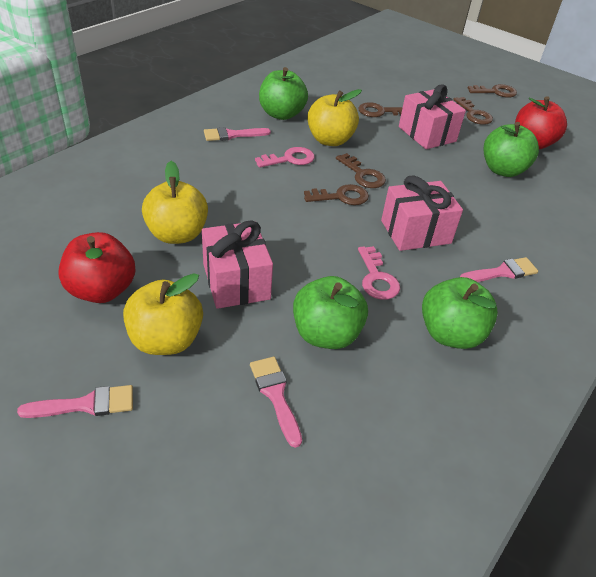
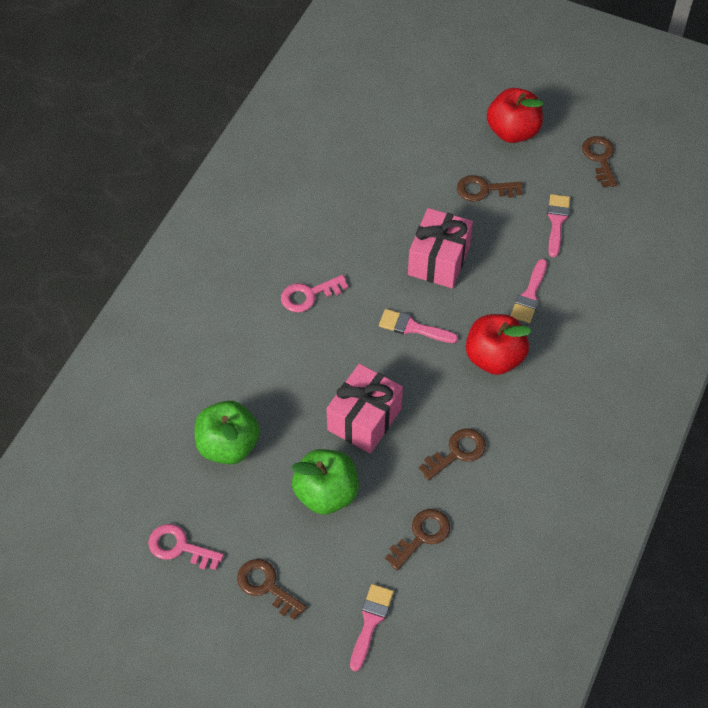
green apple: 4 -> 2
pink gift: 3 -> 2
yellow apple: 3 -> 0

